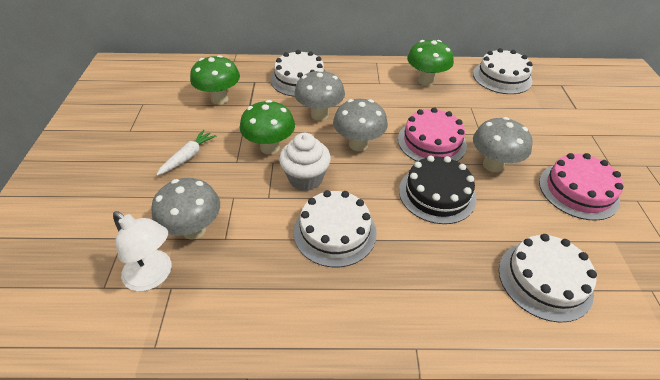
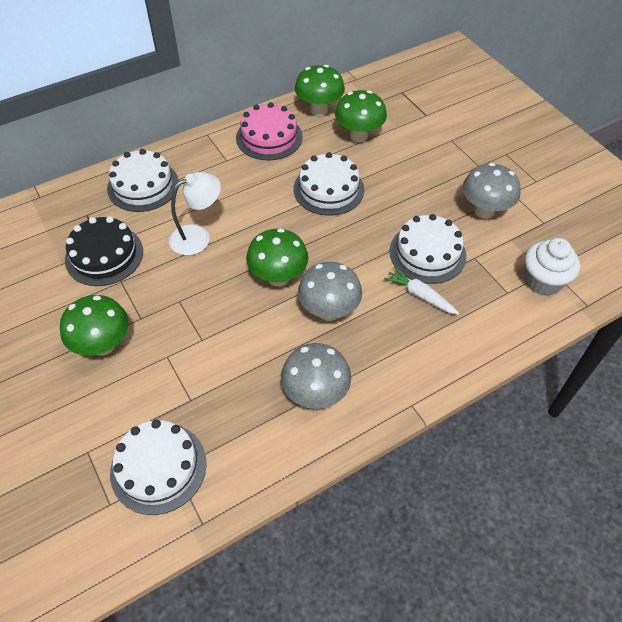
green mushroom: 3 -> 4
grey mushroom: 4 -> 3
pink cake: 2 -> 1

